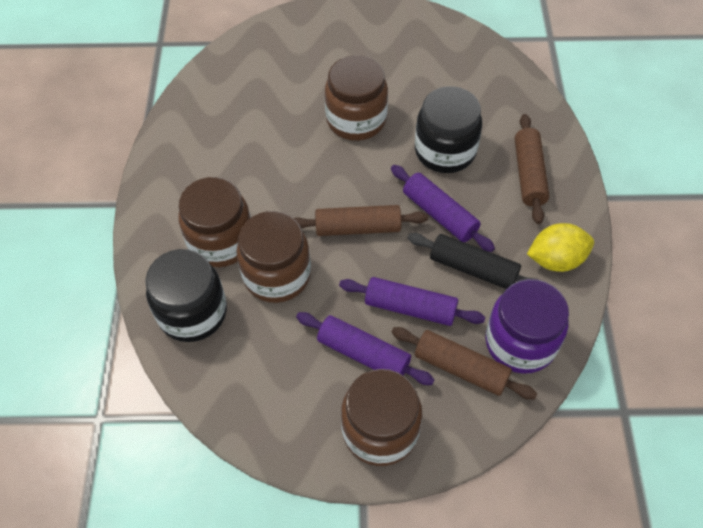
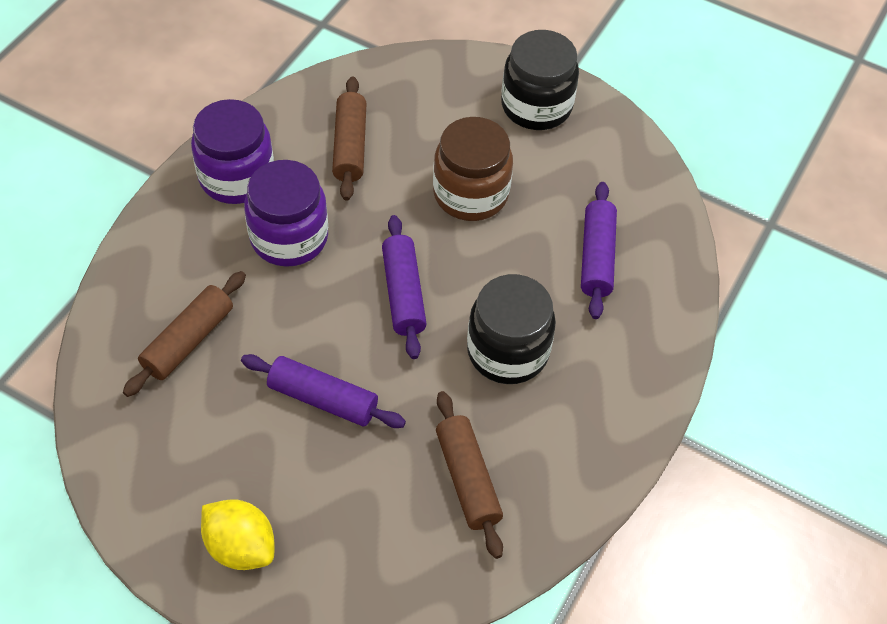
black rolling pin: 1 -> 0
brown jar: 4 -> 1
purple jar: 1 -> 2

